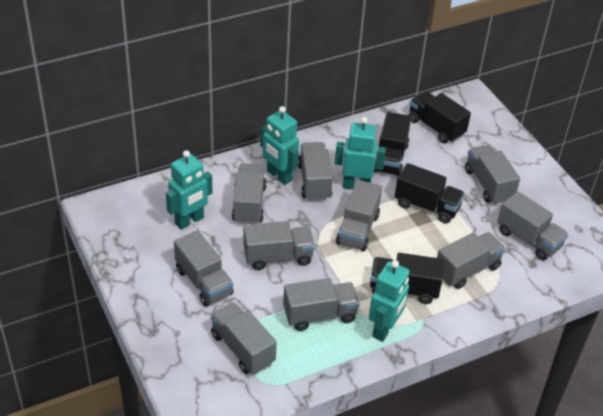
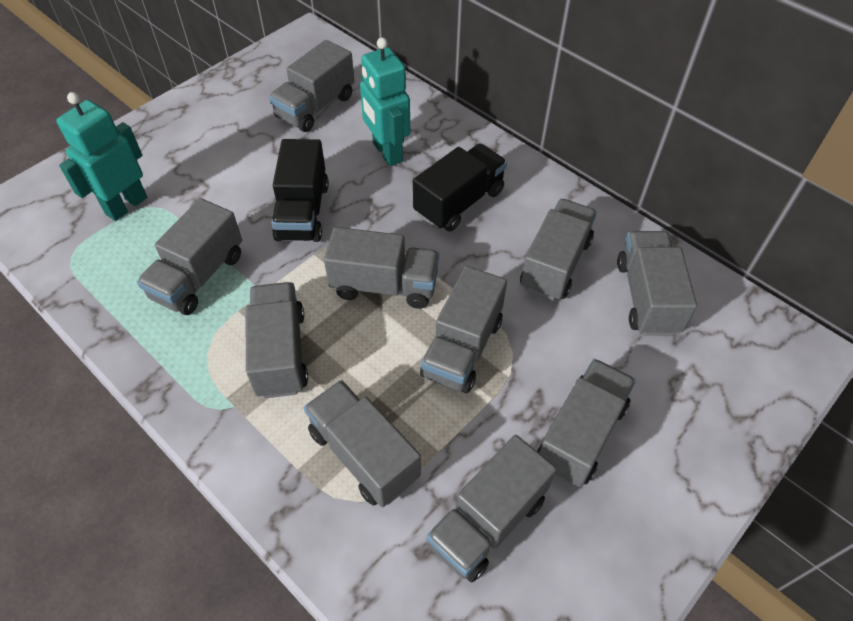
black truck: 4 -> 2
turquoise robot: 4 -> 2

